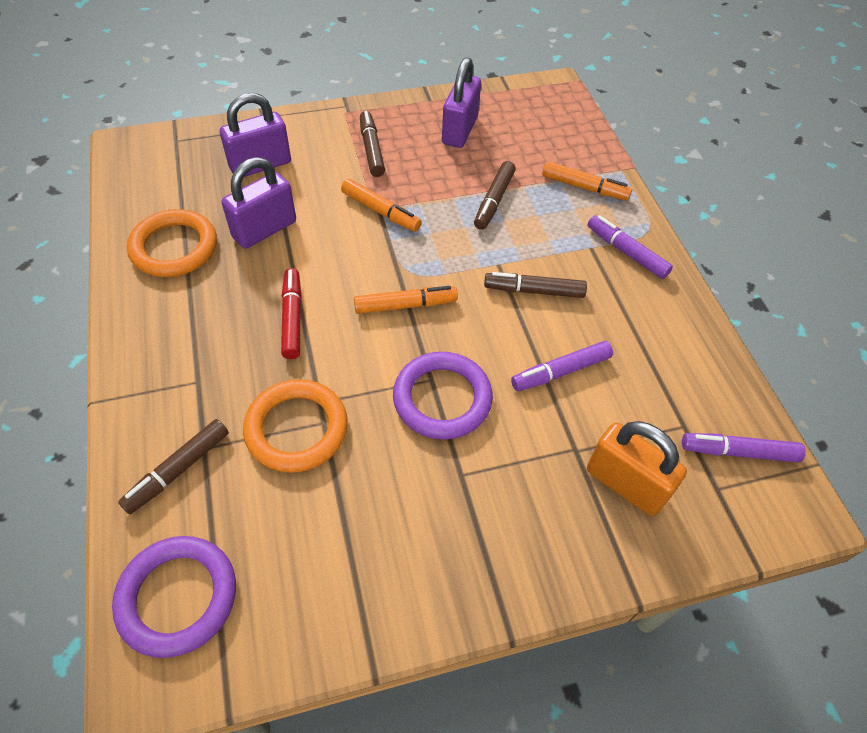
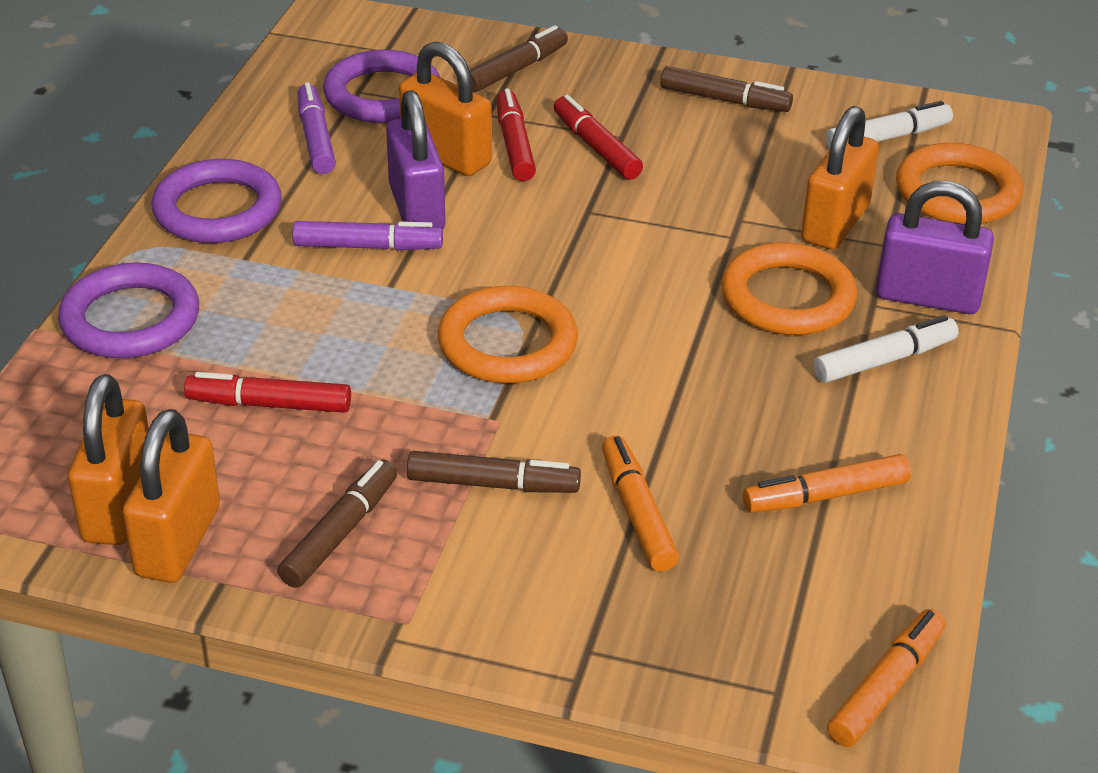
orange padlock: 1 -> 4
orange ring: 2 -> 3
purple marker: 3 -> 2
purple padlock: 3 -> 2
purple ring: 2 -> 3
red marker: 1 -> 3
white marker: 0 -> 2

